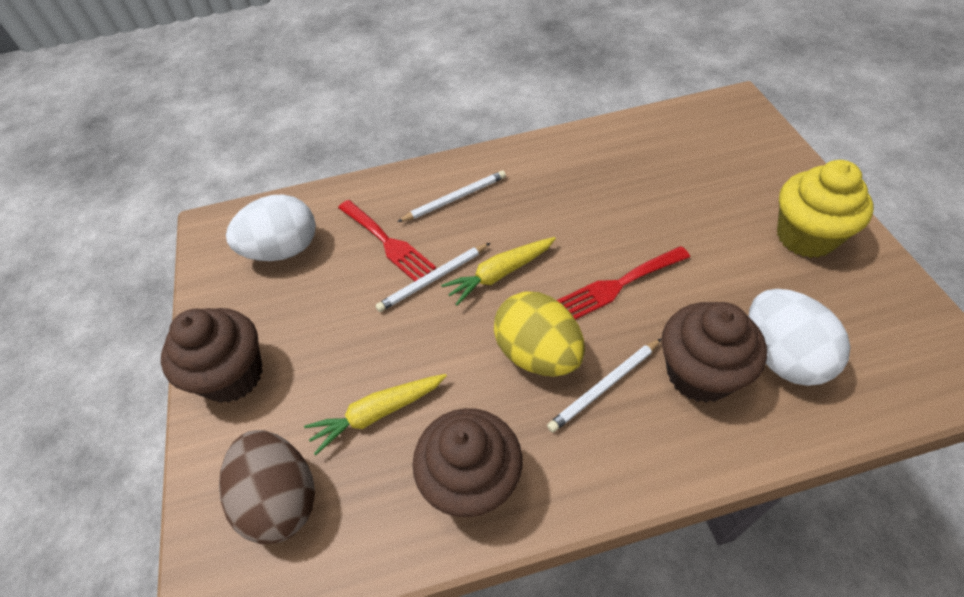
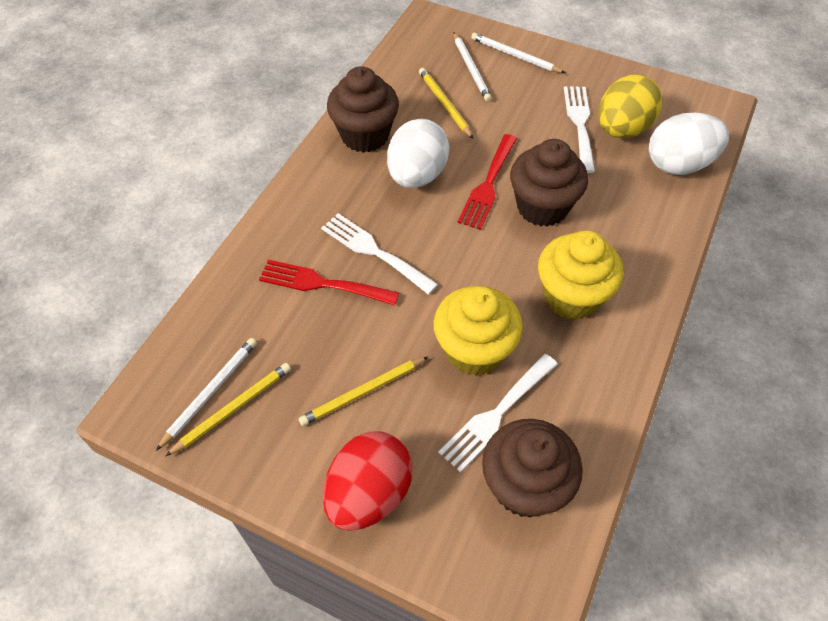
brown egg: 1 -> 0
red egg: 0 -> 1
white fork: 0 -> 3
yellow carrot: 2 -> 0
yellow cupcake: 1 -> 2
yellow pencil: 0 -> 3

